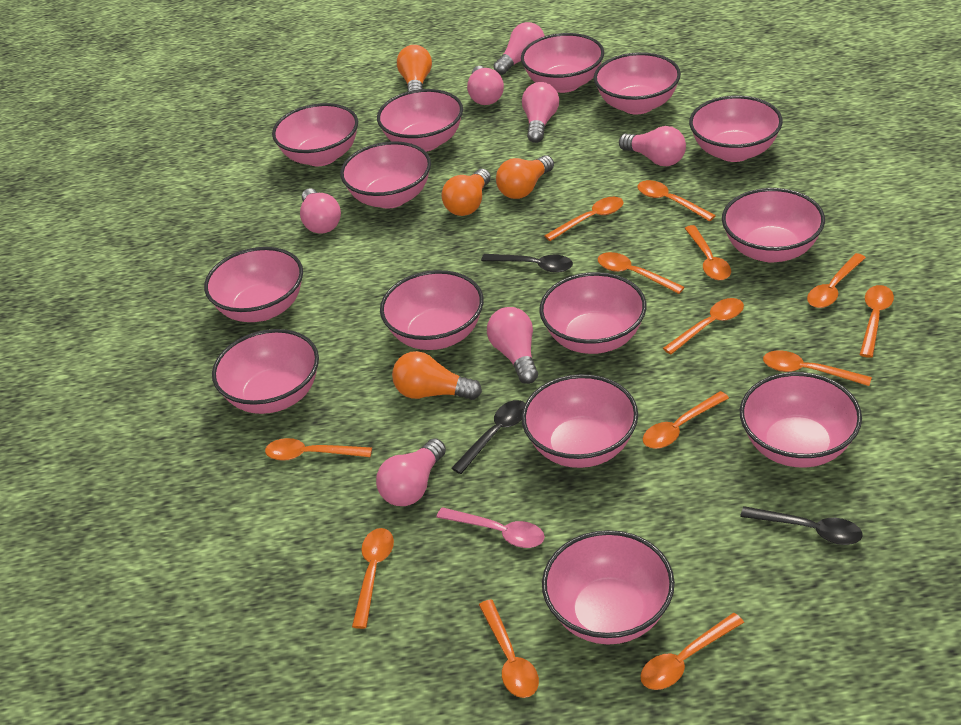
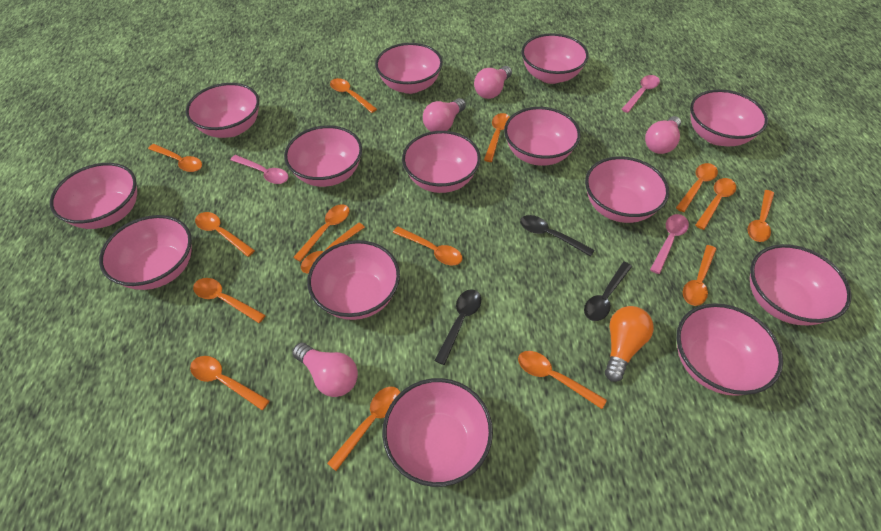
orange light bulb: 4 -> 1
orange spoon: 13 -> 15
pink light bulb: 7 -> 4
pink spoon: 1 -> 3

